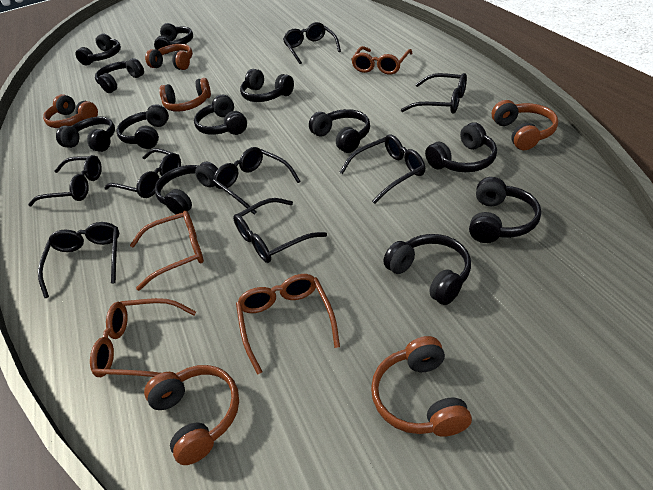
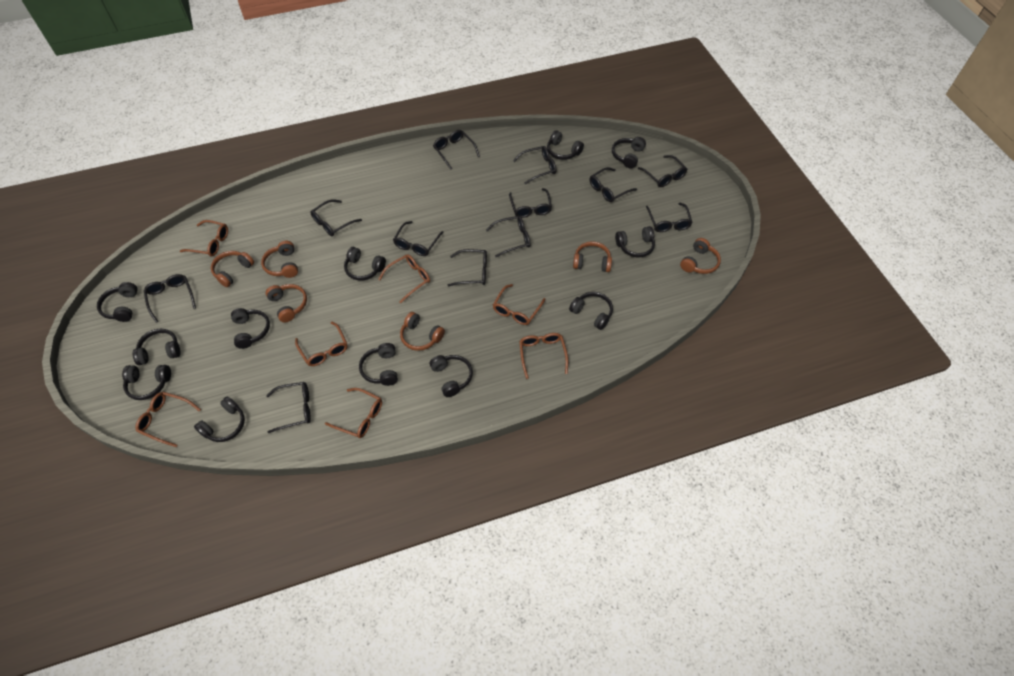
black glasses: 8 -> 12
brown glasses: 4 -> 7

